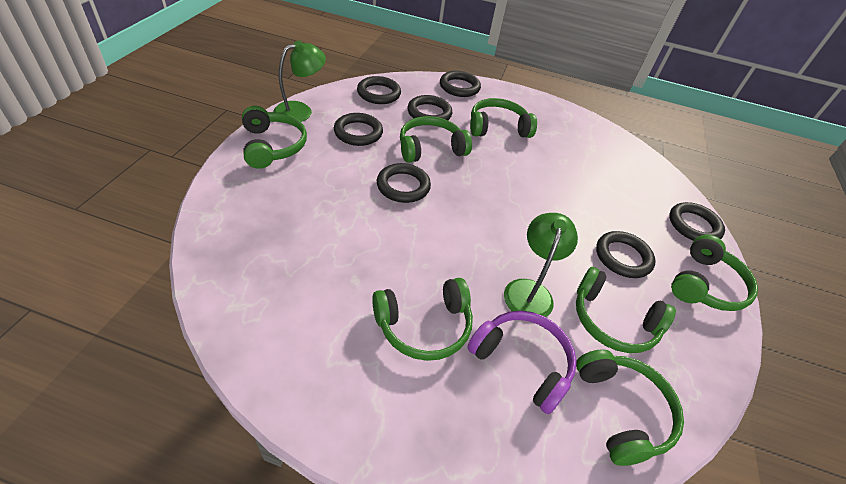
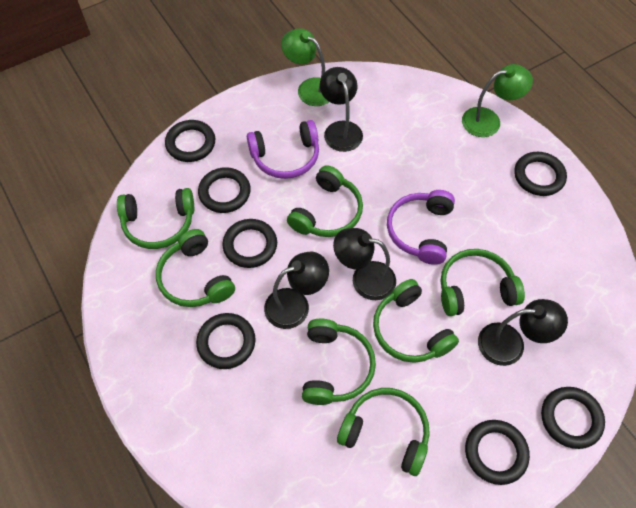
black lamp: 0 -> 4
purple headphones: 1 -> 2

